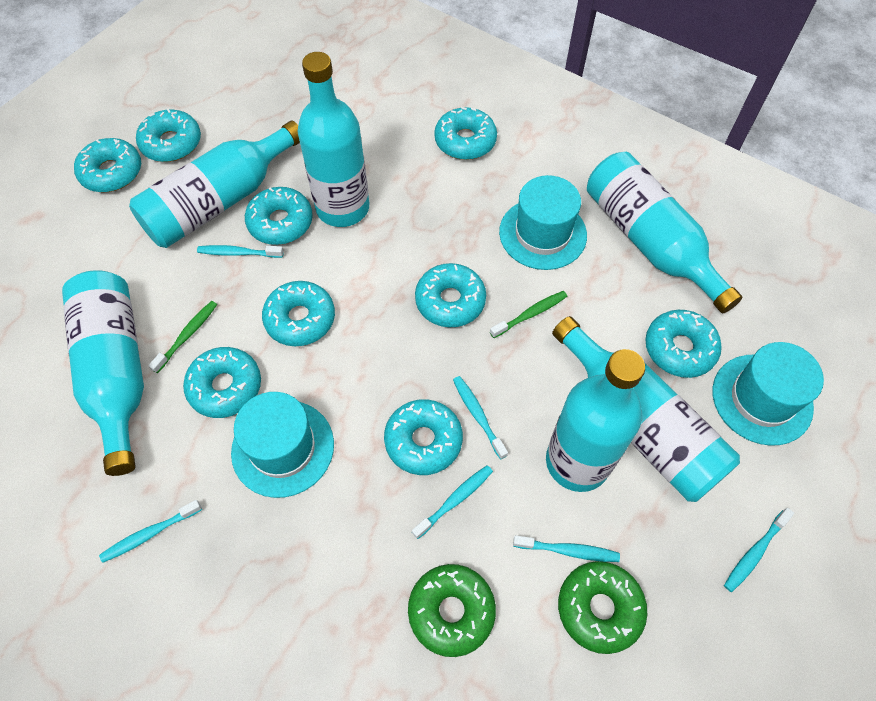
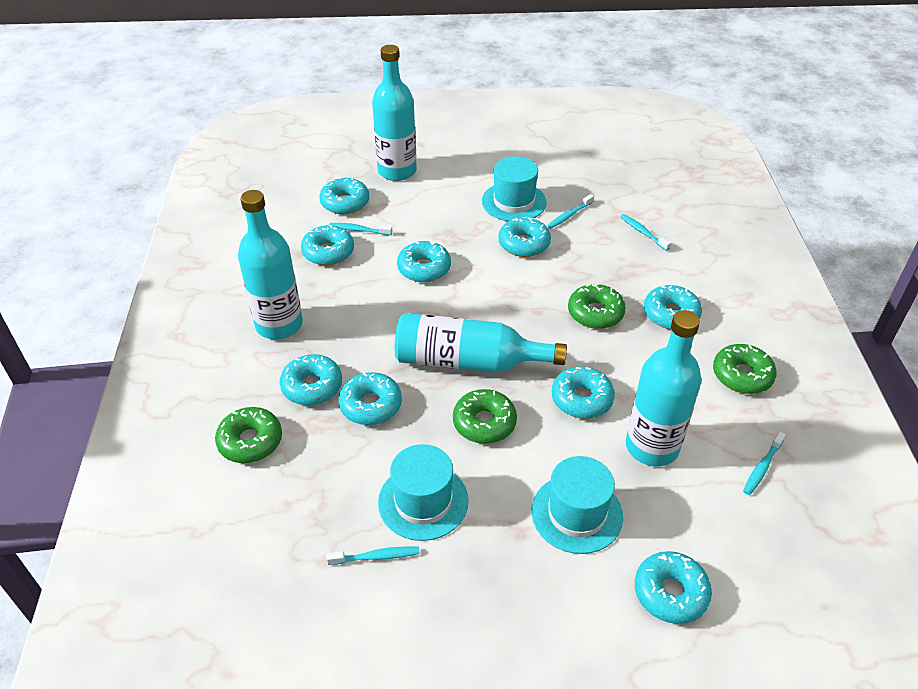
green donut: 2 -> 4
green toothbrush: 2 -> 0
turquoise bottle: 6 -> 4
turquoise toothbrush: 6 -> 5

